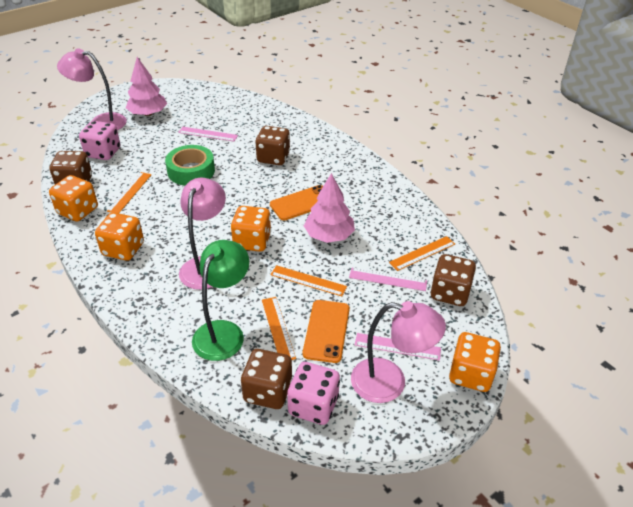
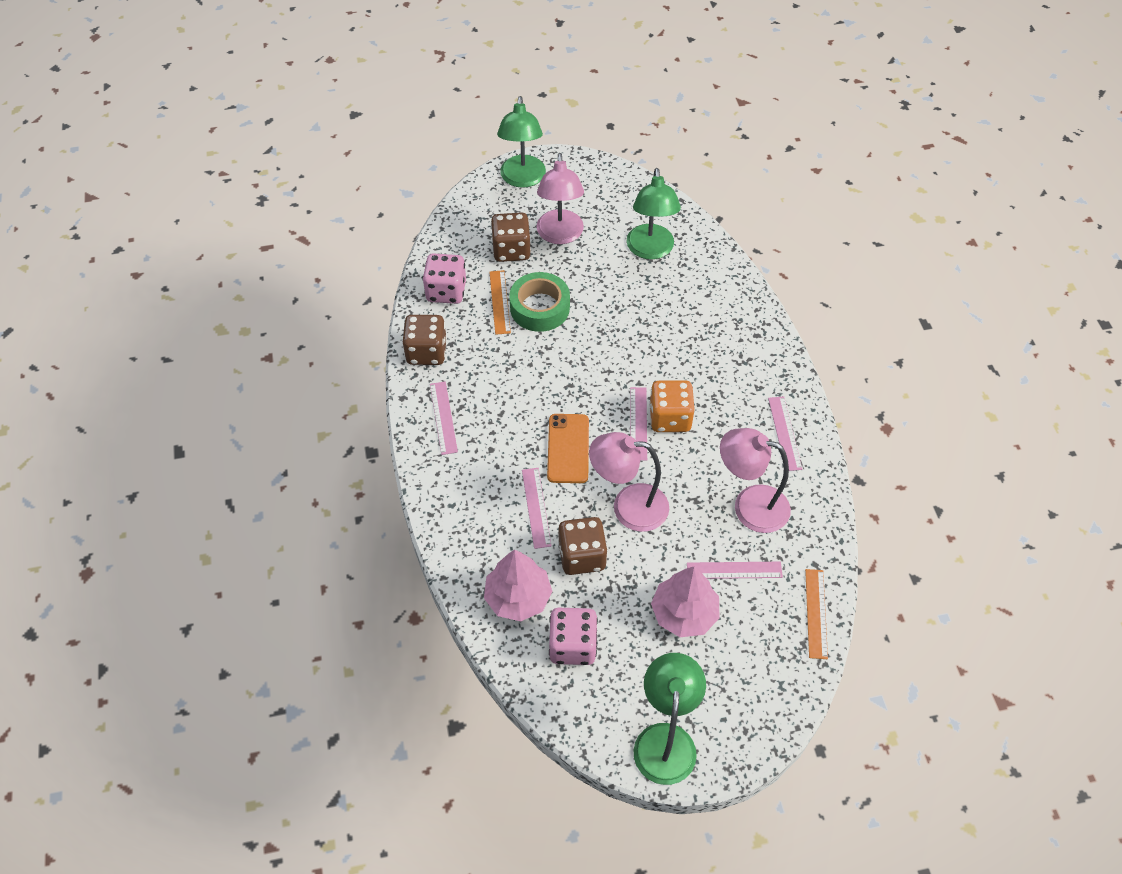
brown dice: 4 -> 3
green lamp: 1 -> 3
orange dice: 4 -> 1
orange phone: 2 -> 1
orange ruler: 4 -> 2
pink ruler: 3 -> 5

